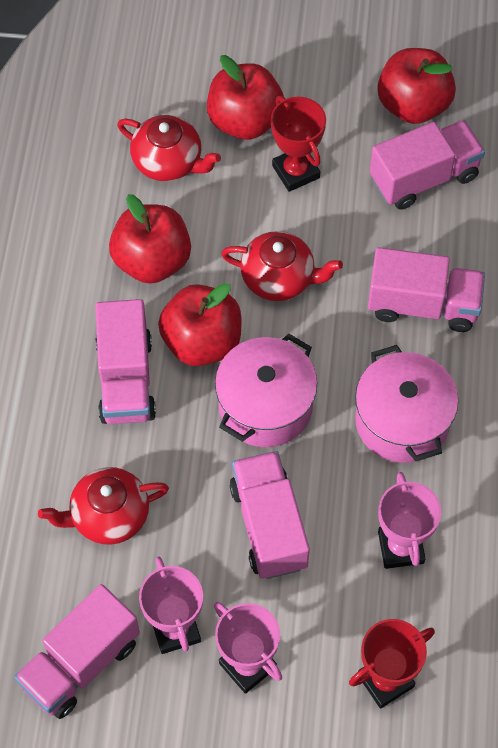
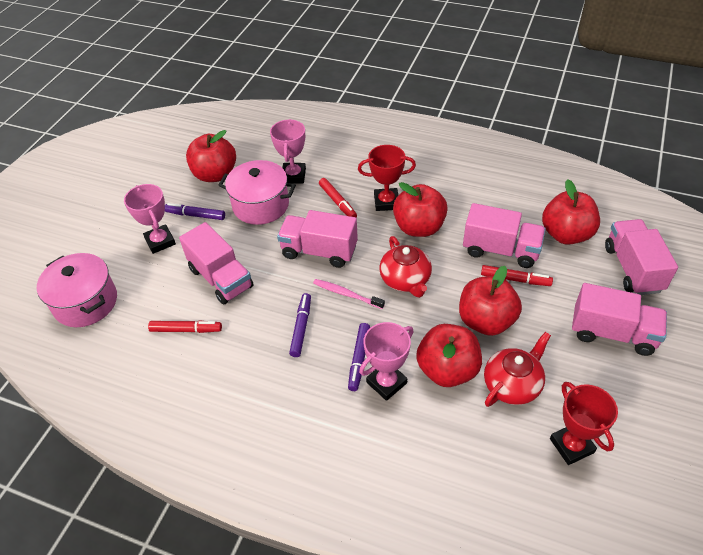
pink toothbrush: 0 -> 1
purple marker: 0 -> 3
red apple: 4 -> 5
red marker: 0 -> 3
red teapot: 3 -> 2

